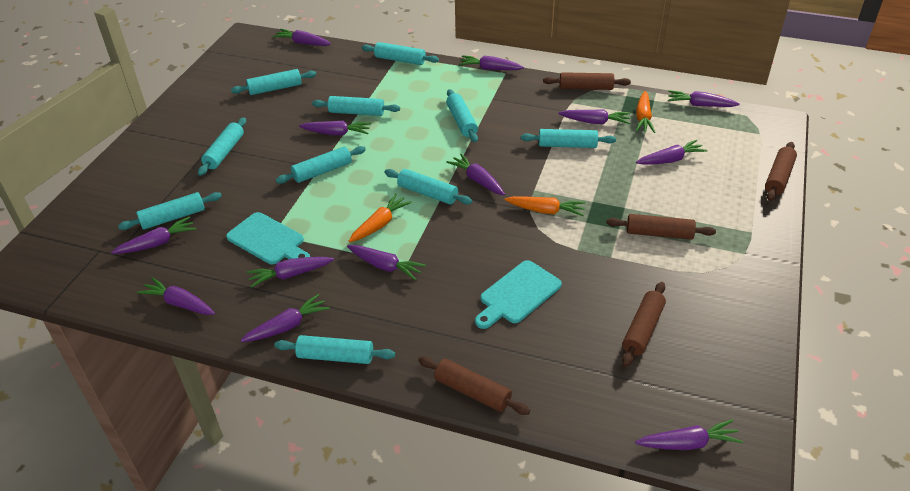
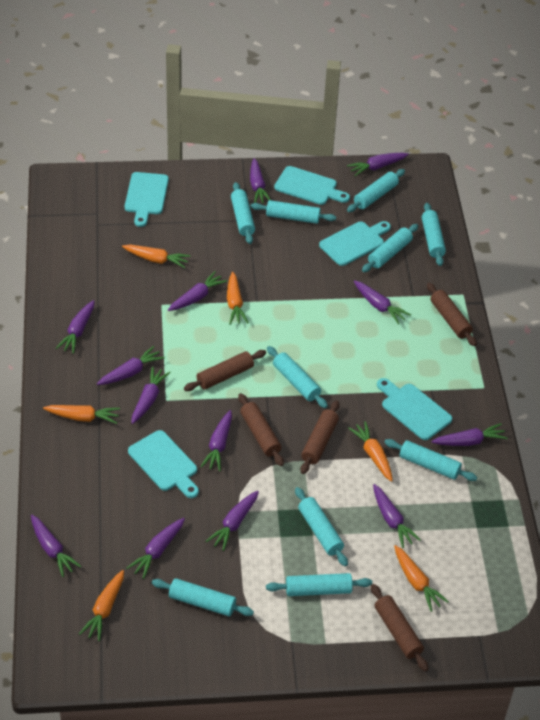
orange carrot: 3 -> 6
turquoise cutting board: 2 -> 5

